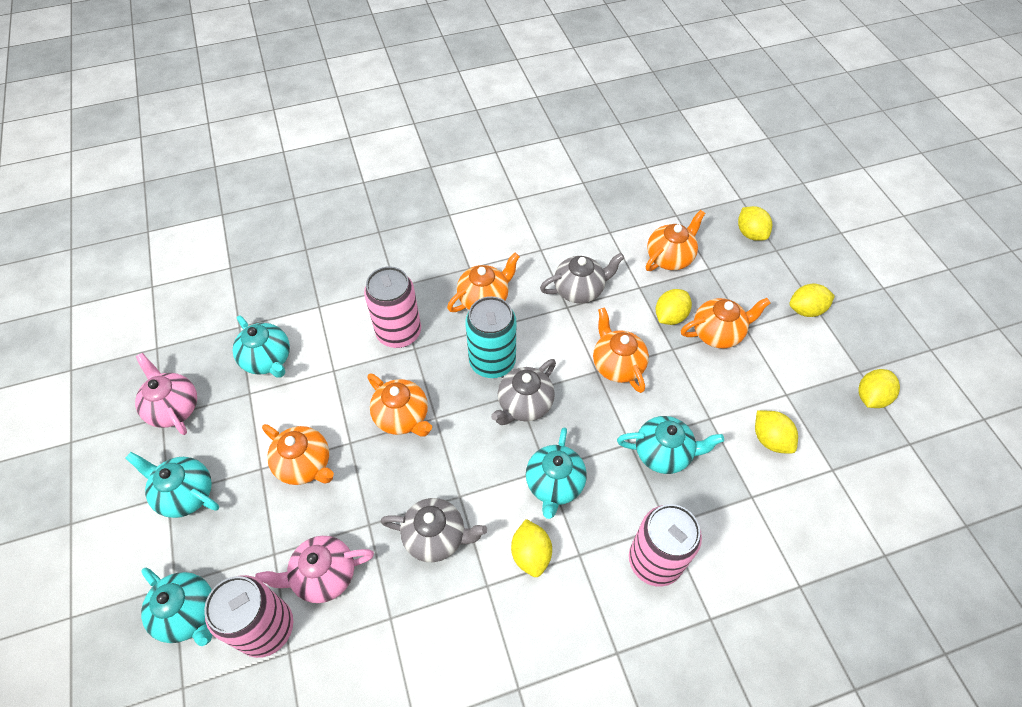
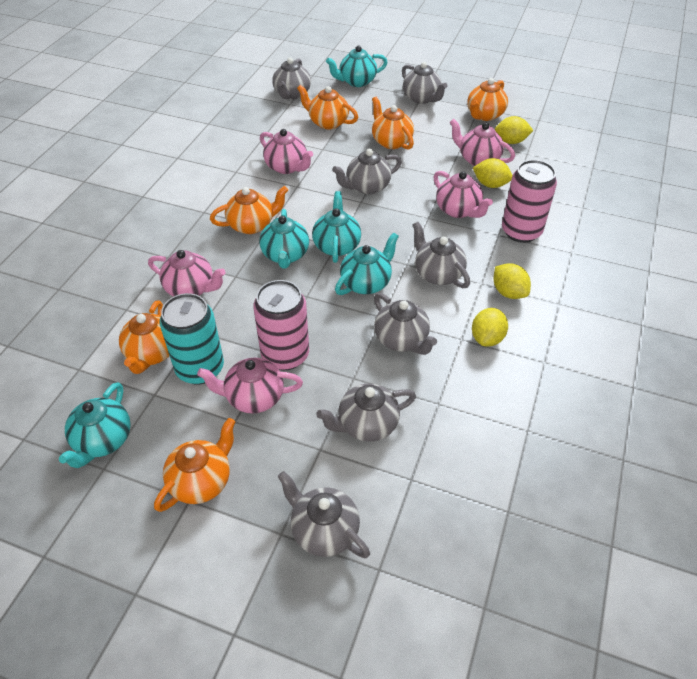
grey teapot: 3 -> 7
pink can: 3 -> 2
pink teapot: 2 -> 5
yellow lemon: 6 -> 4

